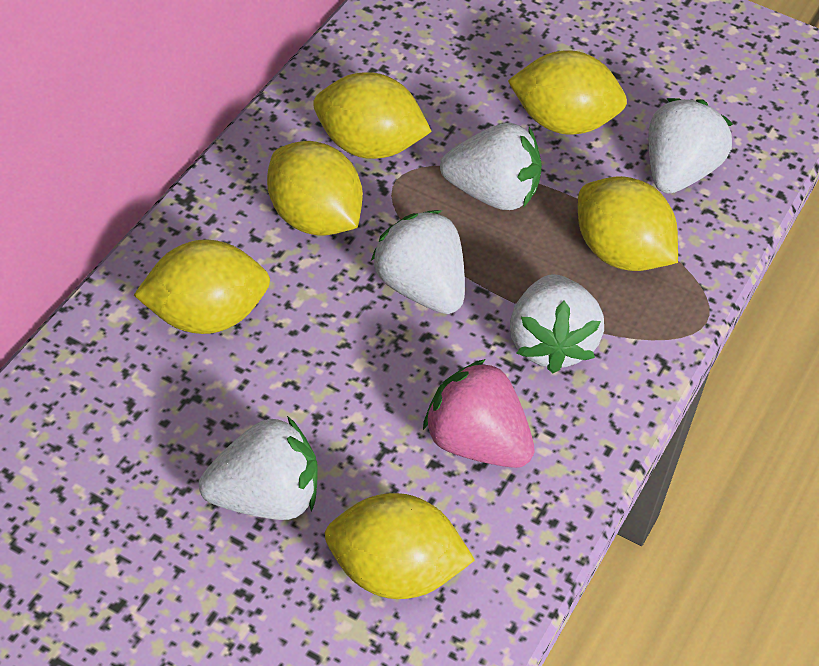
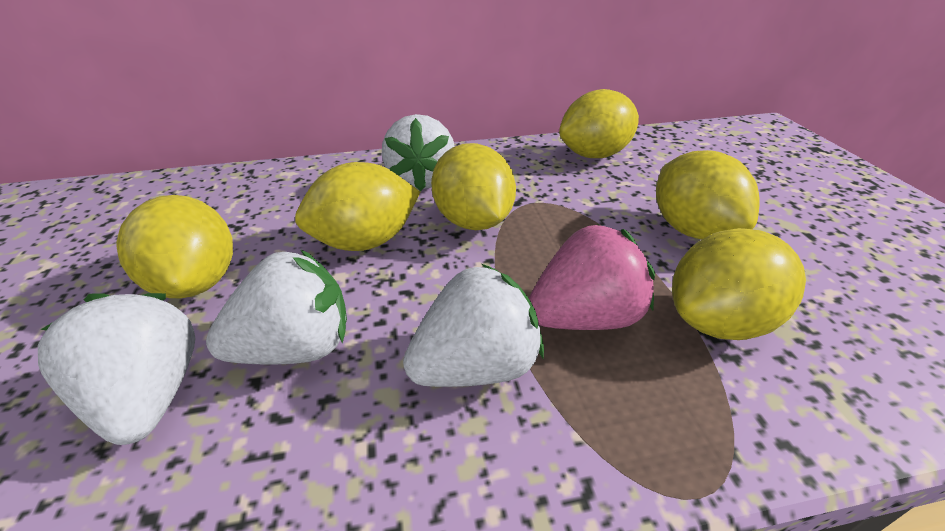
white strawberry: 5 -> 4

